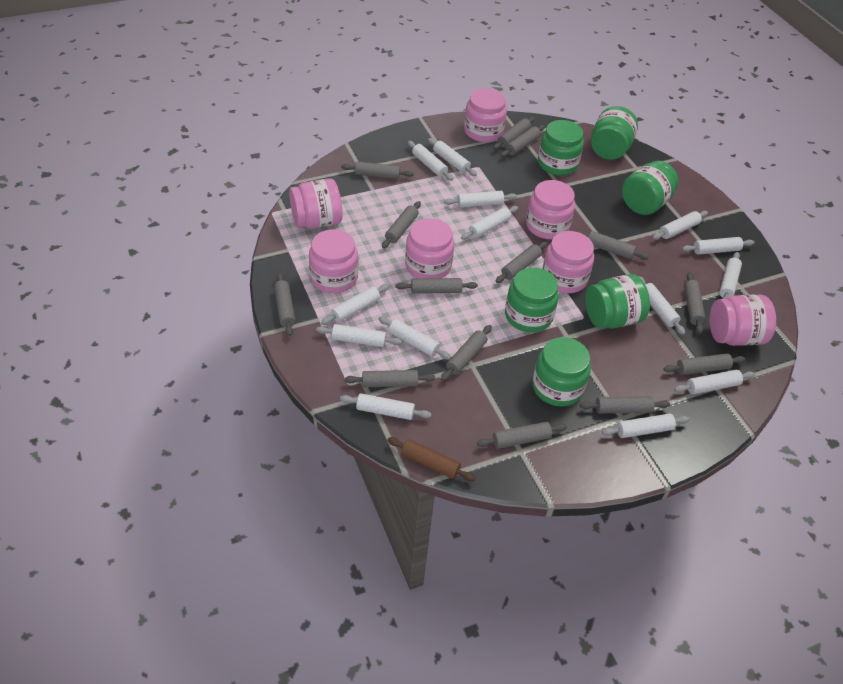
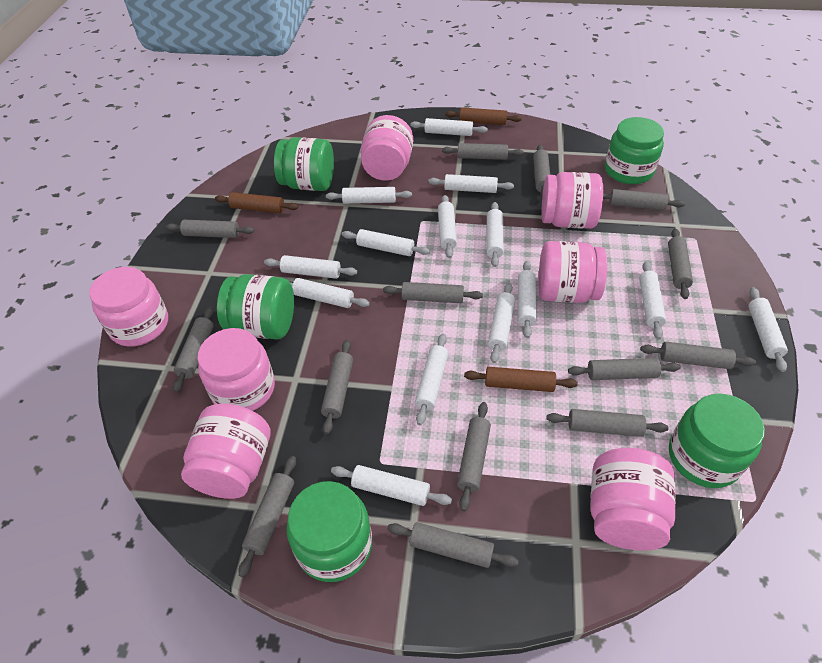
brown rolling pin: 1 -> 3
green jar: 6 -> 5

